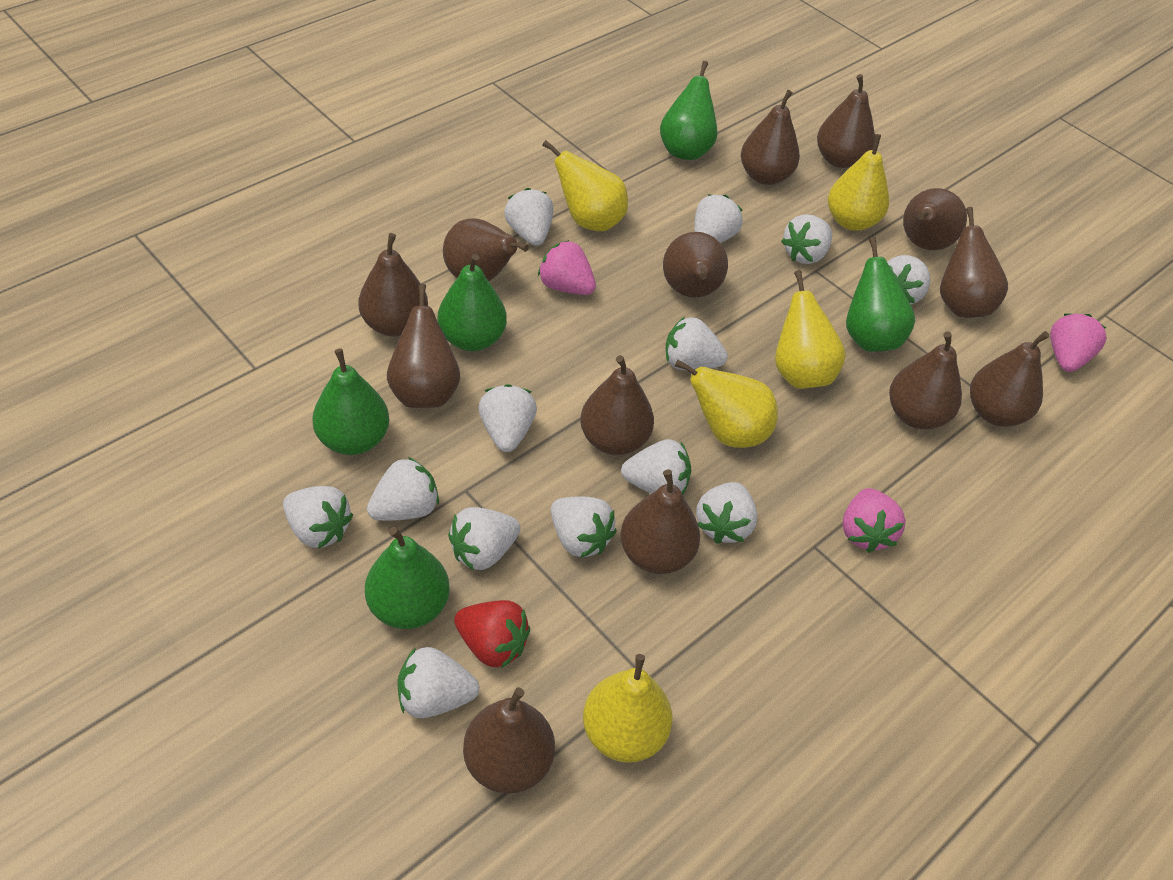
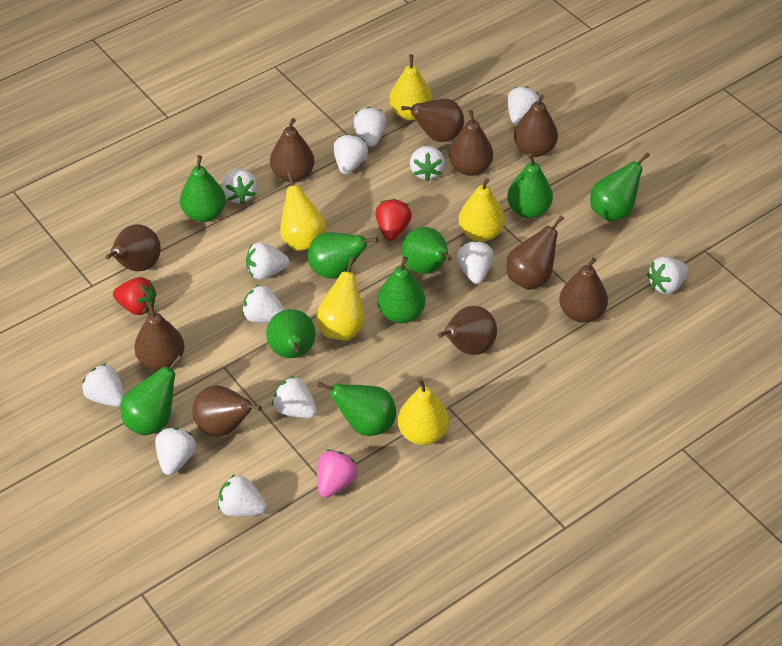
brown pear: 13 -> 10
green pear: 5 -> 9
pink strawberry: 3 -> 1
red strawberry: 1 -> 2

